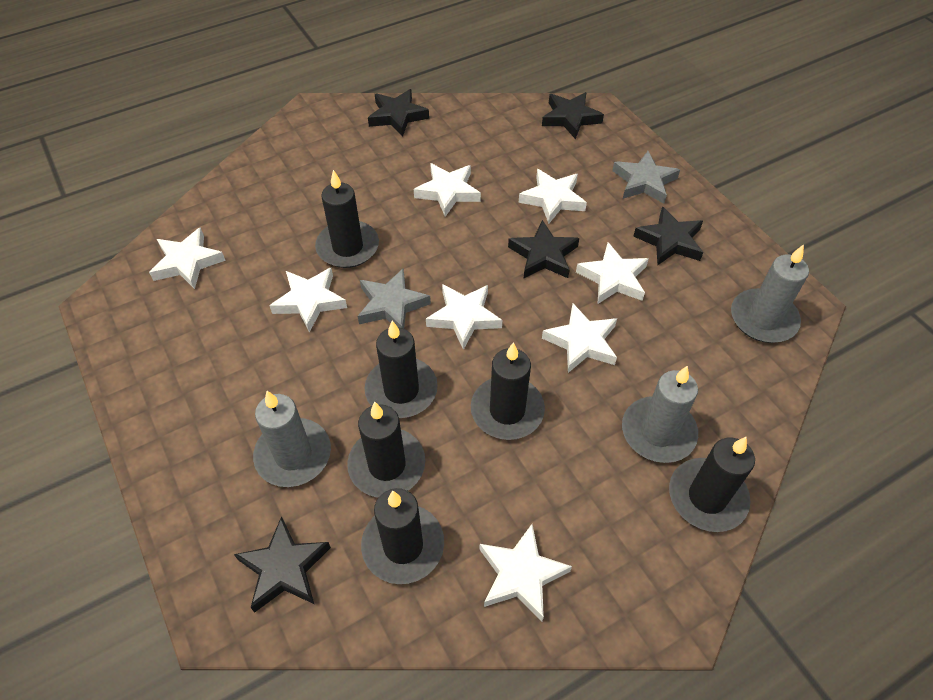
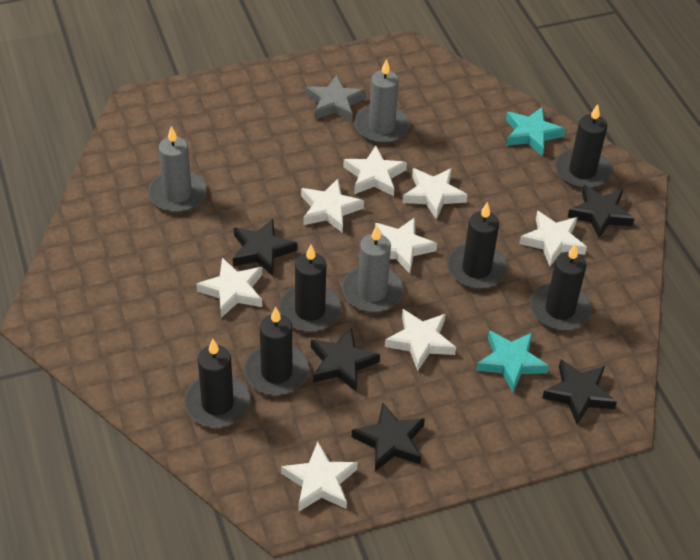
grey star: 2 -> 1
turquoise star: 0 -> 2

